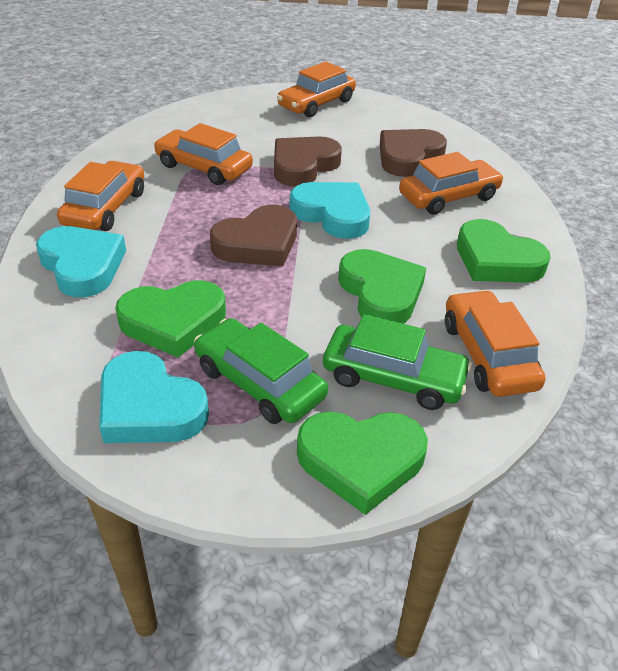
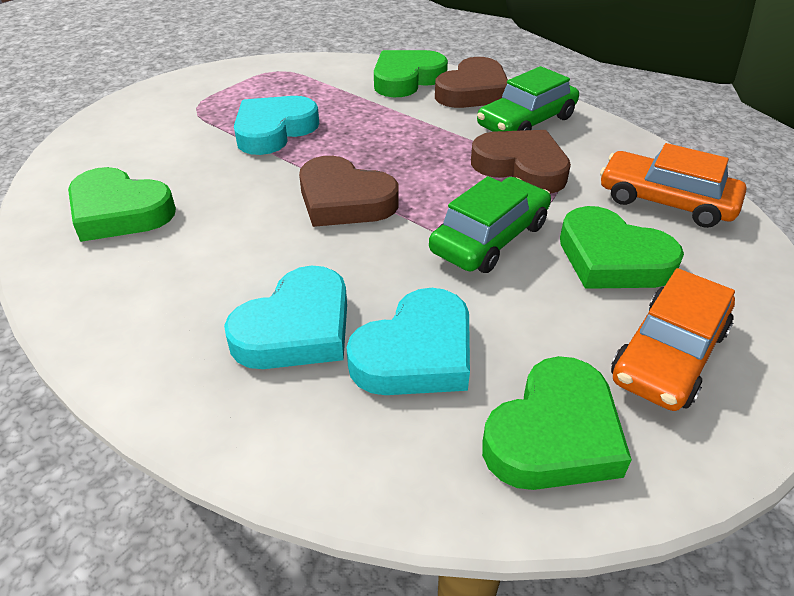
orange car: 5 -> 2

